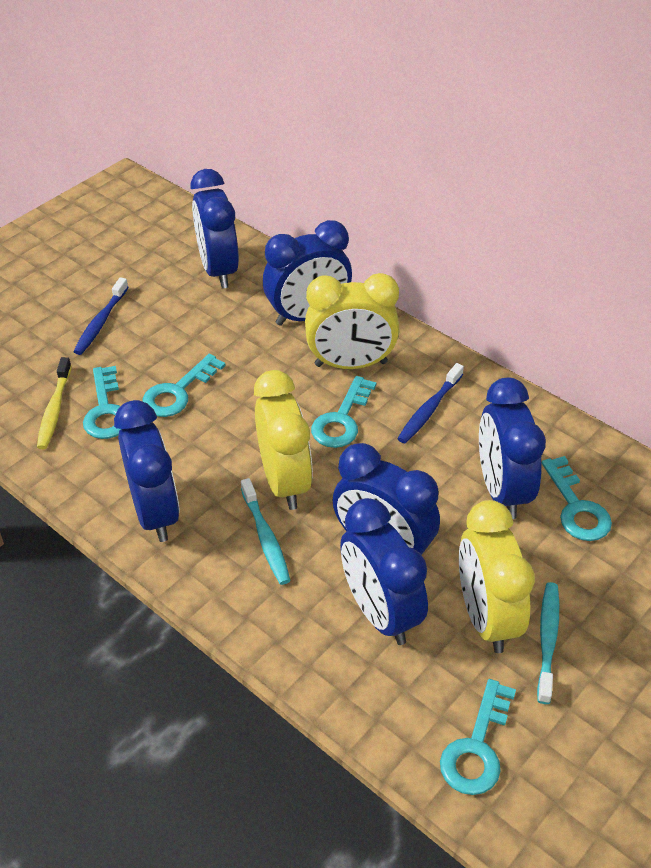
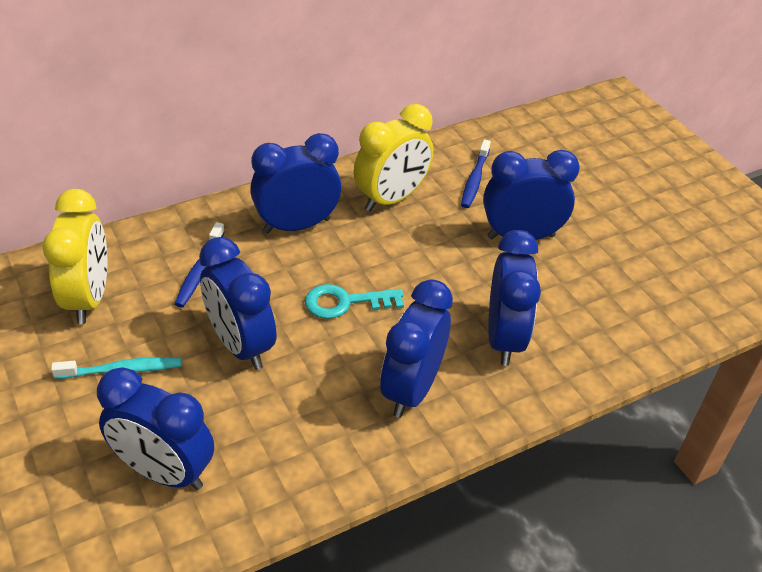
turquoise key: 5 -> 1
turquoise toothbrush: 2 -> 1
yellow clock: 3 -> 2
yellow toothbrush: 1 -> 0

